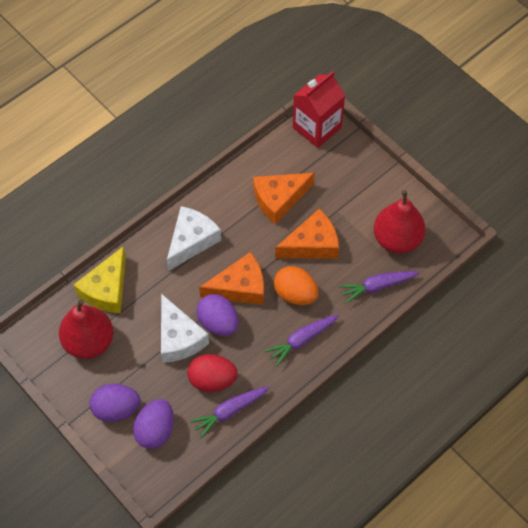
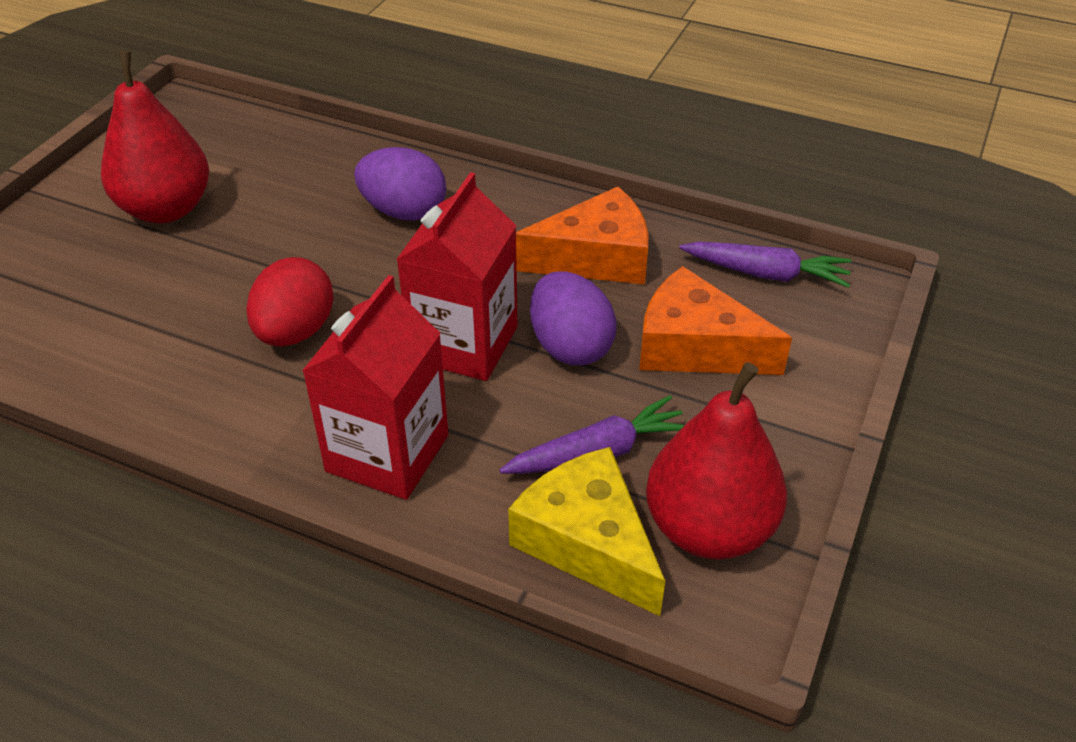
orange cheese: 3 -> 2
orange egg: 1 -> 0
purple carrot: 3 -> 2
purple egg: 3 -> 2
red carton: 1 -> 2
white cheese: 2 -> 0

